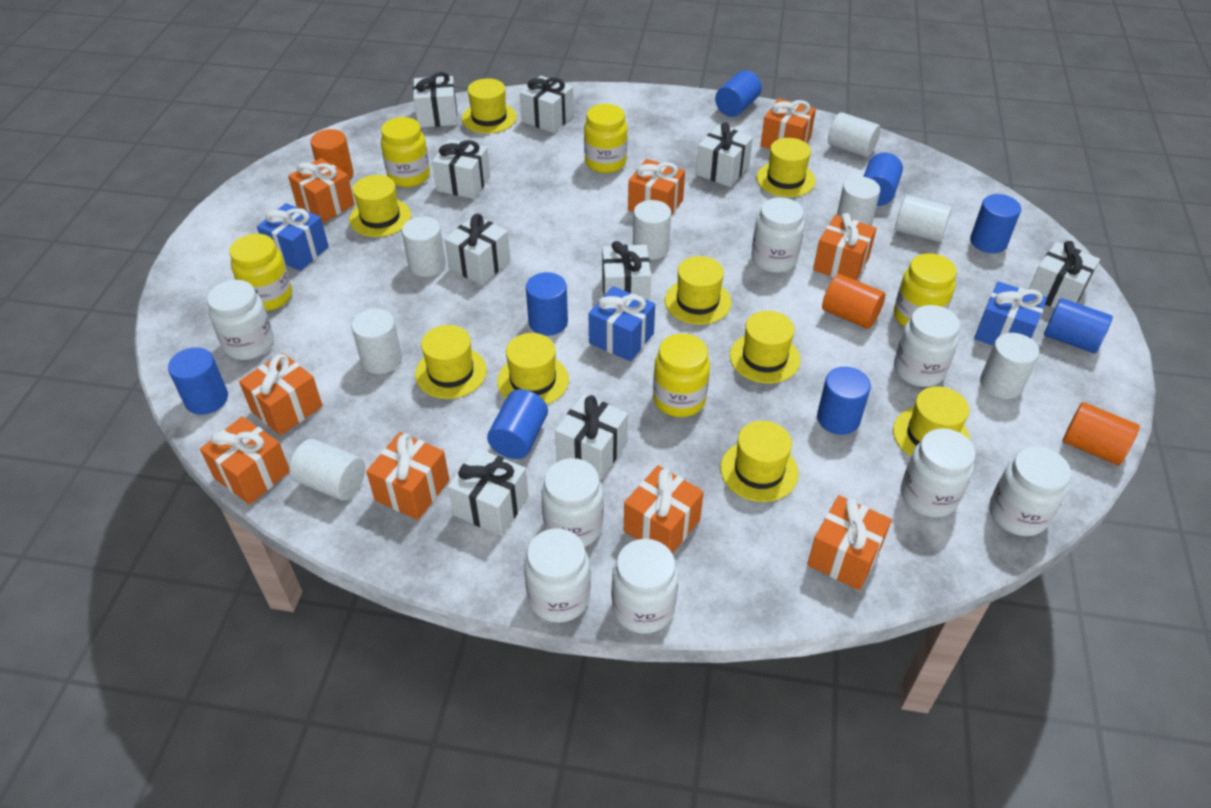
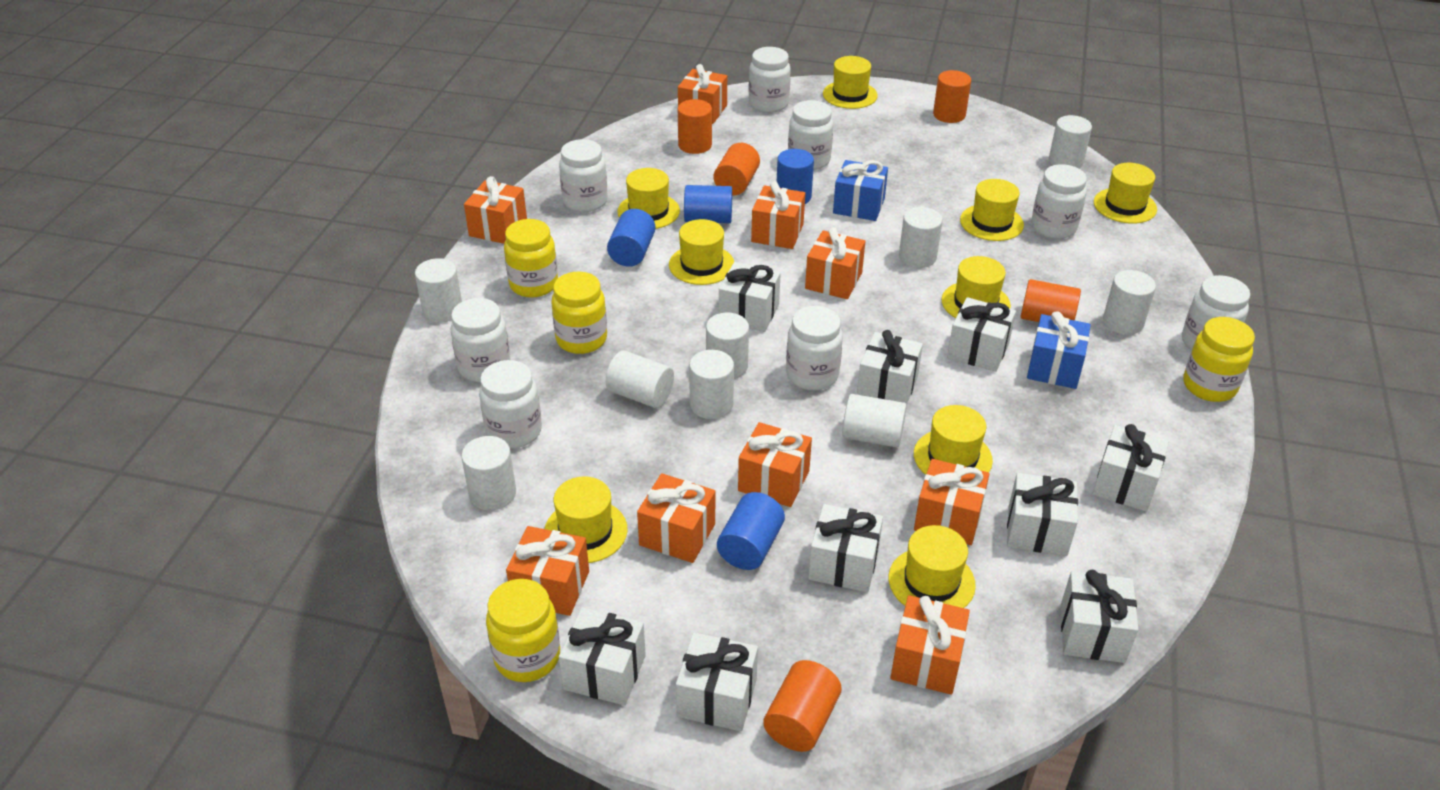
blue cylinder: 8 -> 4
blue gift: 3 -> 2
orange cylinder: 3 -> 5
white cylinder: 8 -> 9
yellow jar: 5 -> 4

